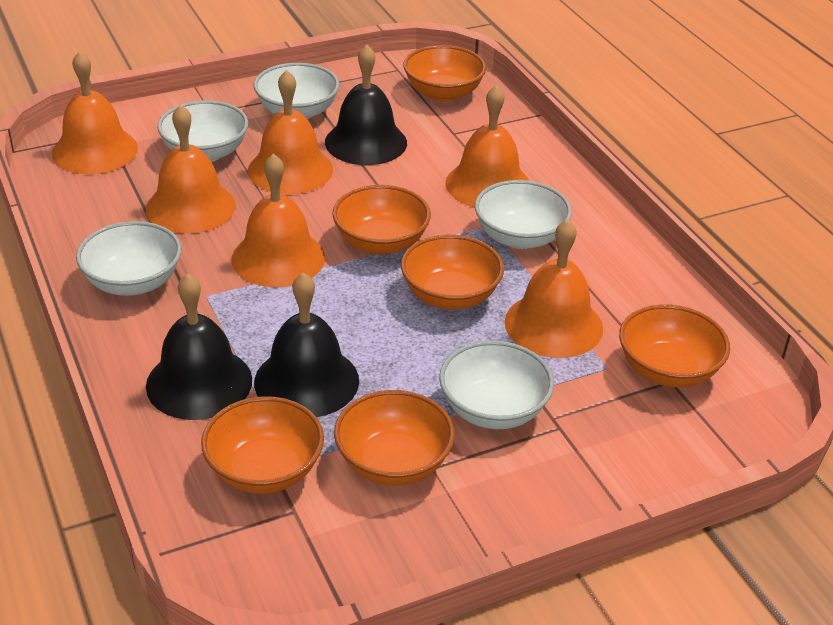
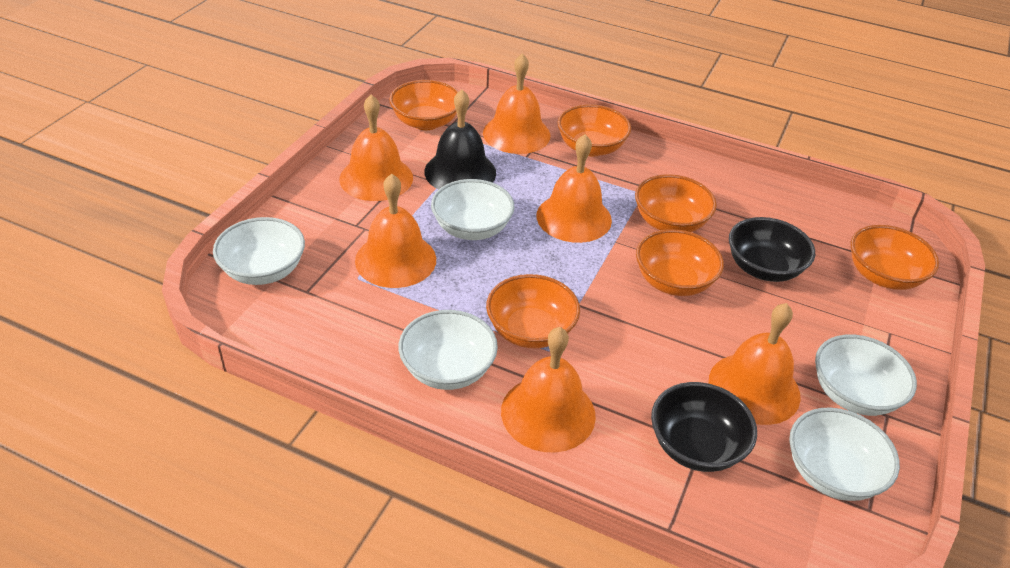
black bell: 3 -> 1
black bowl: 0 -> 2

